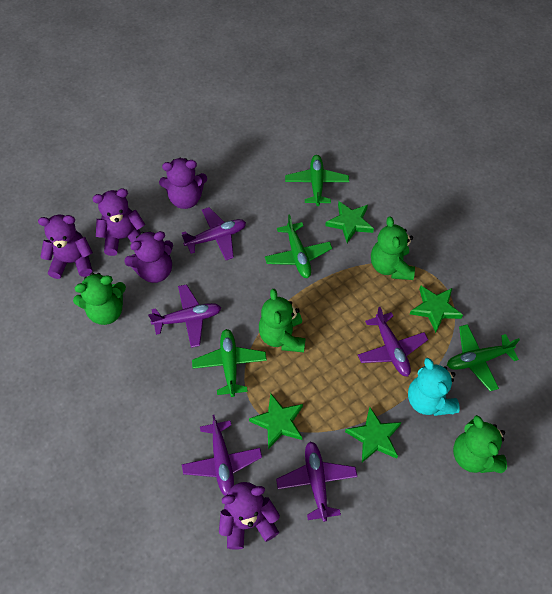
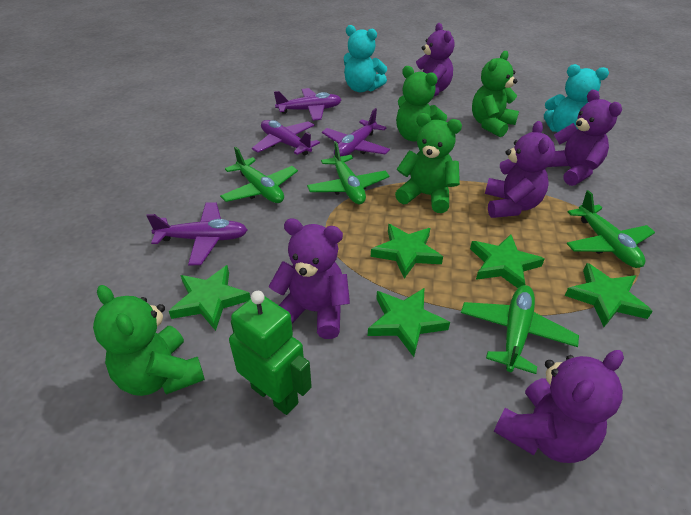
green robot: 0 -> 1
green star: 4 -> 5
purple plane: 5 -> 4
turquoise teddy bear: 1 -> 2

